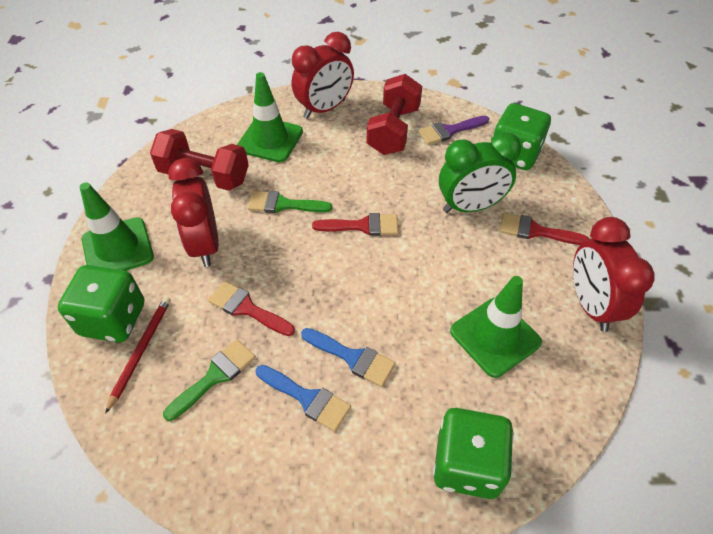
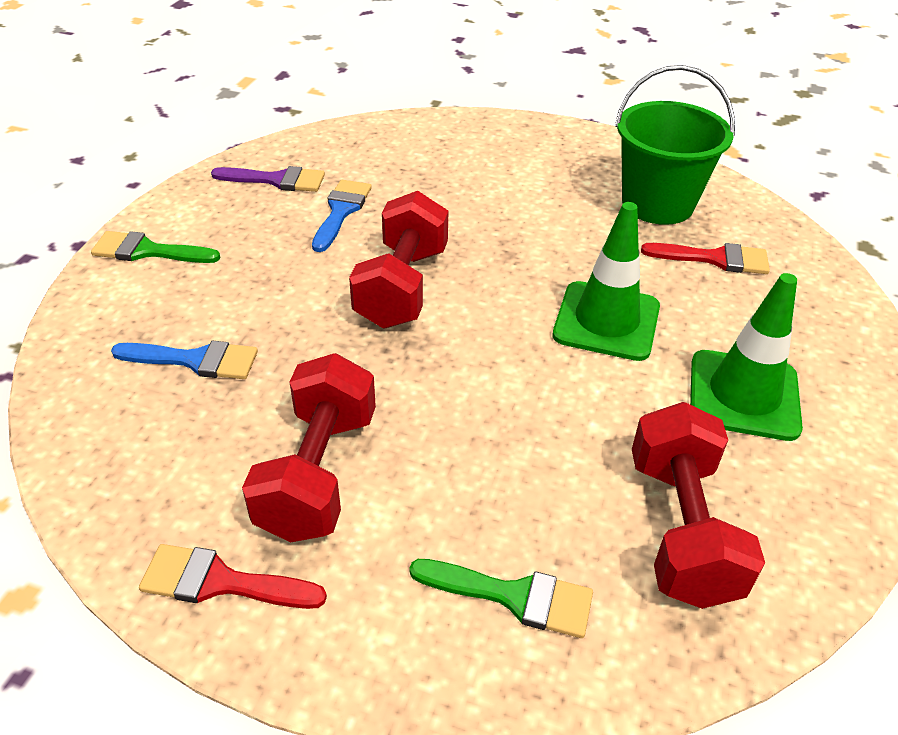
green bucket: 0 -> 1
green clock: 1 -> 0
green dice: 3 -> 0
green traffic cone: 3 -> 2
red brush: 3 -> 2
red clock: 3 -> 0
red dumbbell: 2 -> 3
red pencil: 1 -> 0

